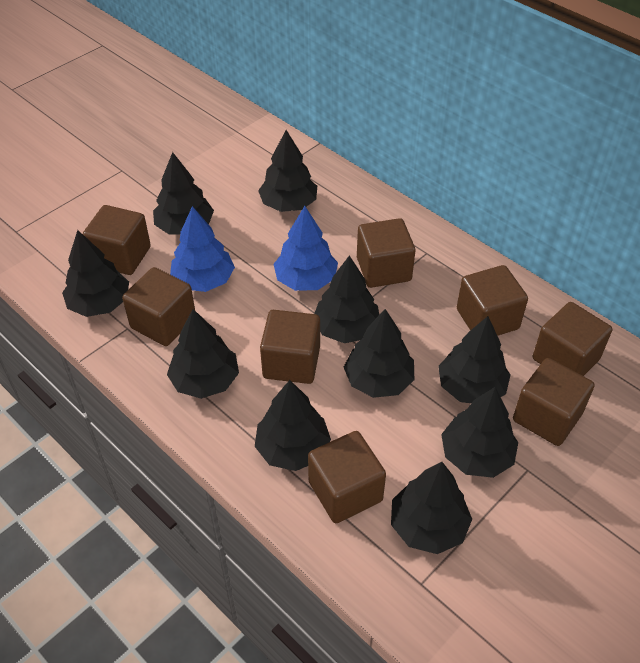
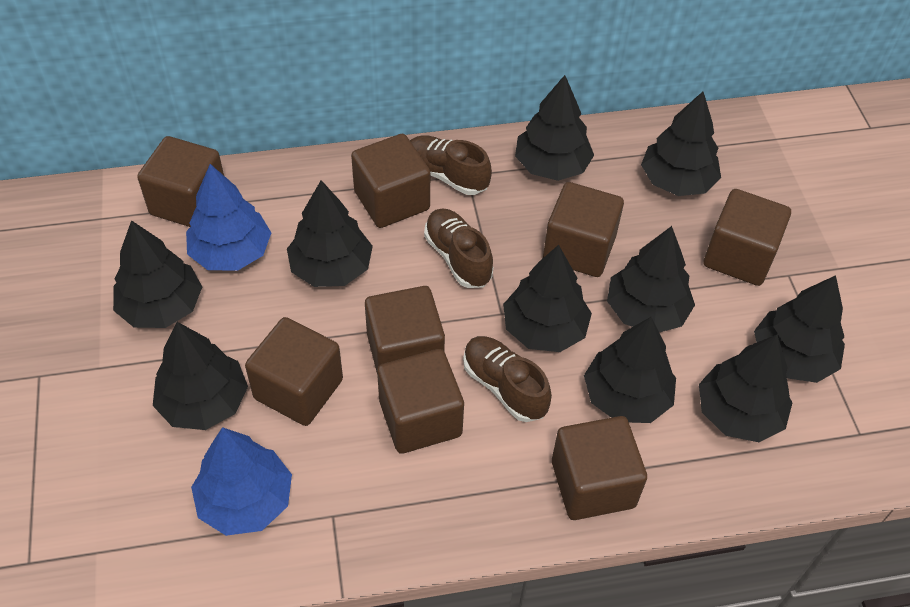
brown shoe: 0 -> 3

